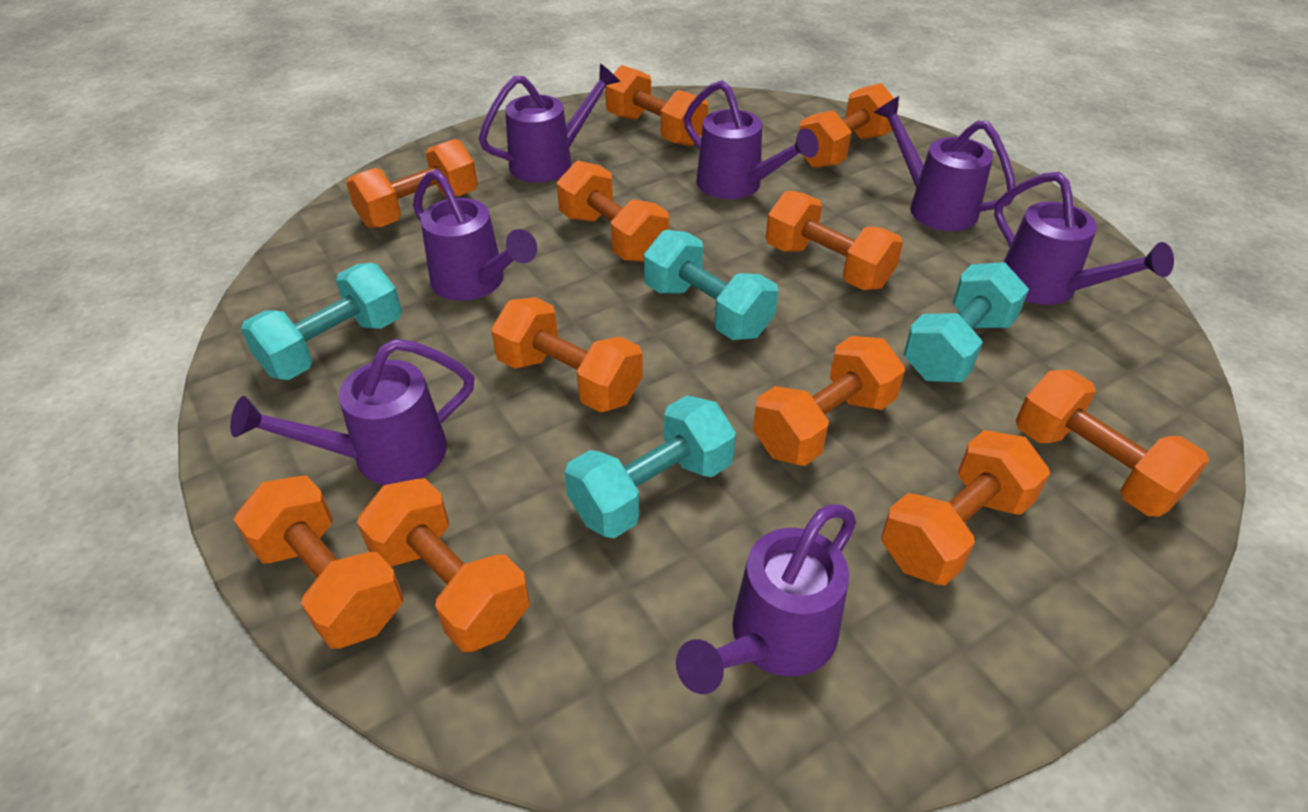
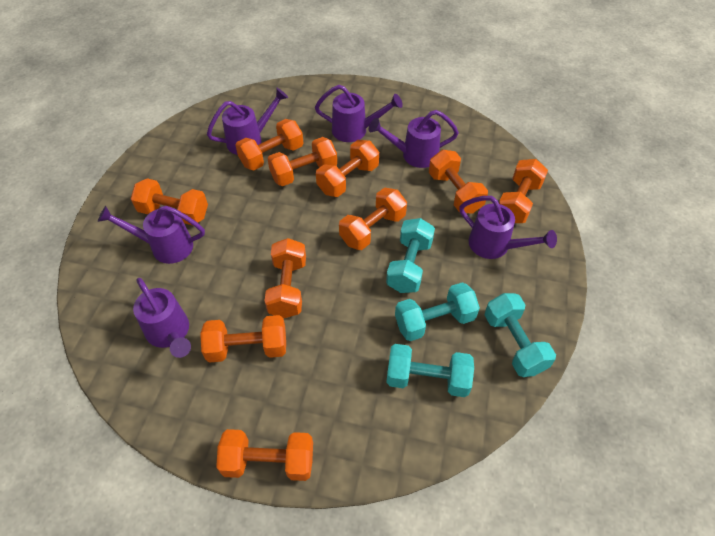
orange dumbbell: 11 -> 10
purple watering can: 7 -> 6

